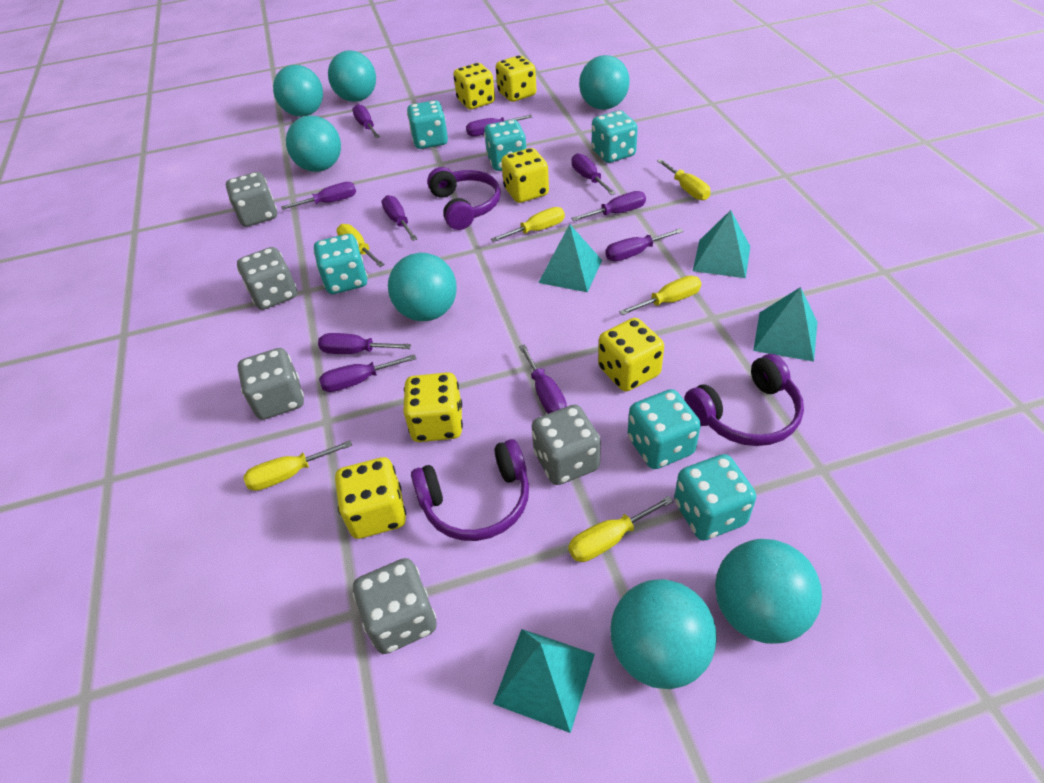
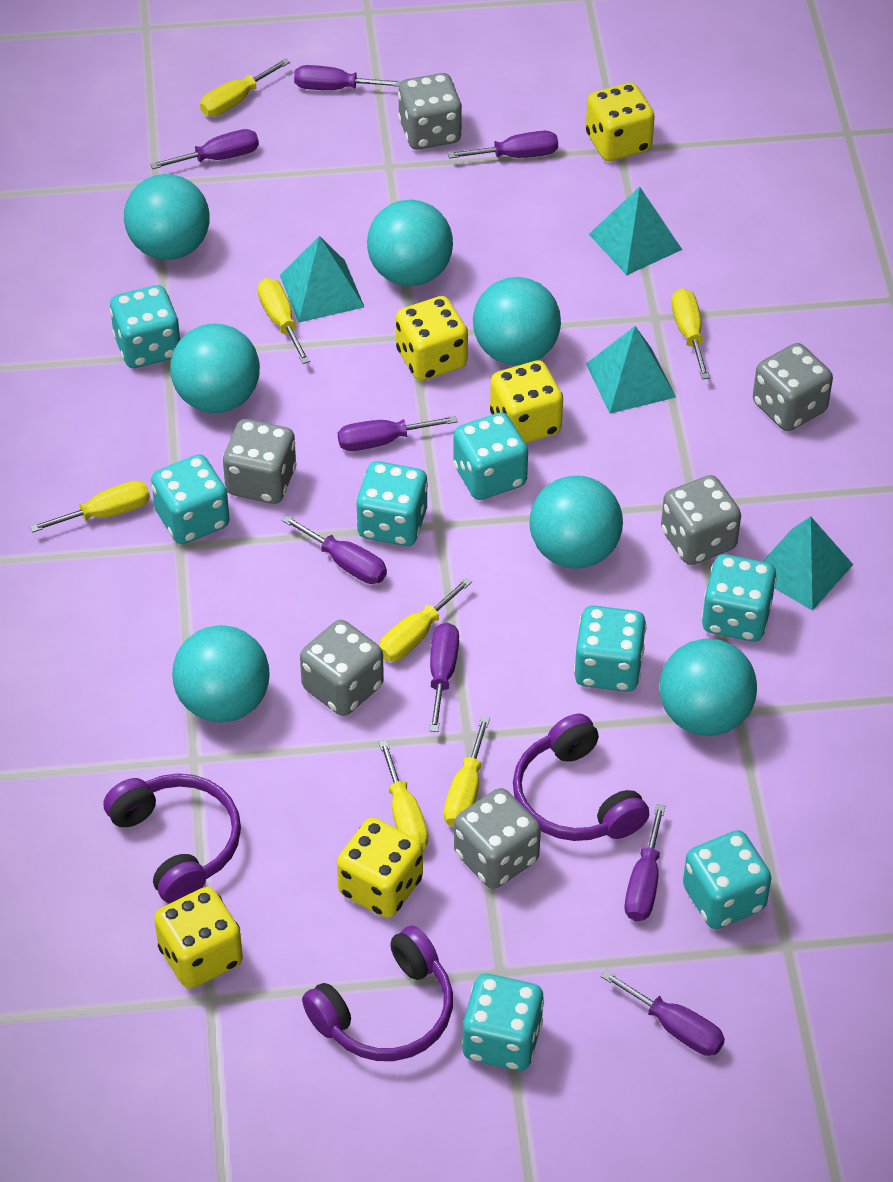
grey dice: 5 -> 6
purple screwdriver: 10 -> 8
turquoise dice: 6 -> 8
yellow dice: 6 -> 5
yellow screwdriver: 6 -> 7

